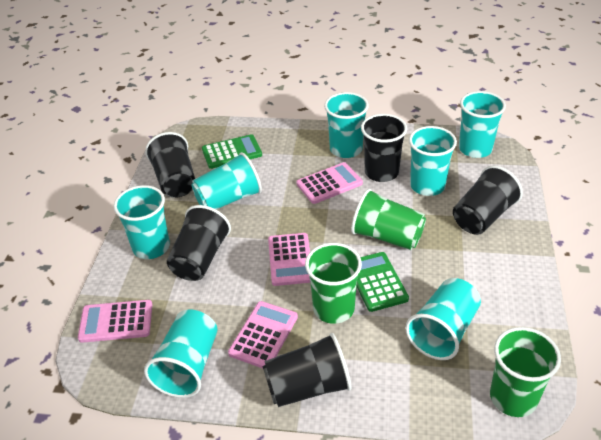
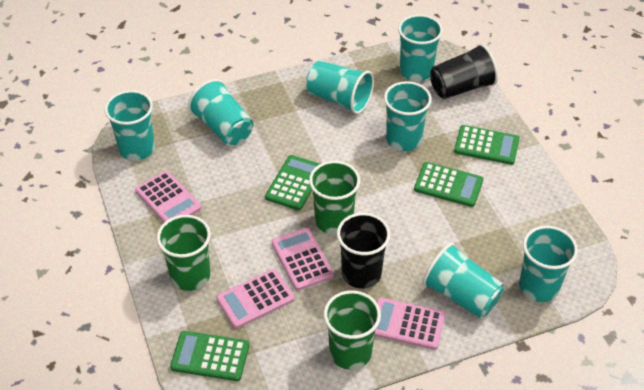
black cup: 5 -> 2
green calculator: 2 -> 4

